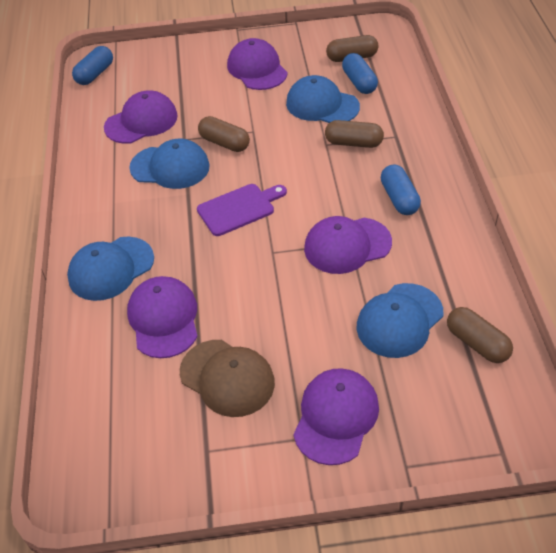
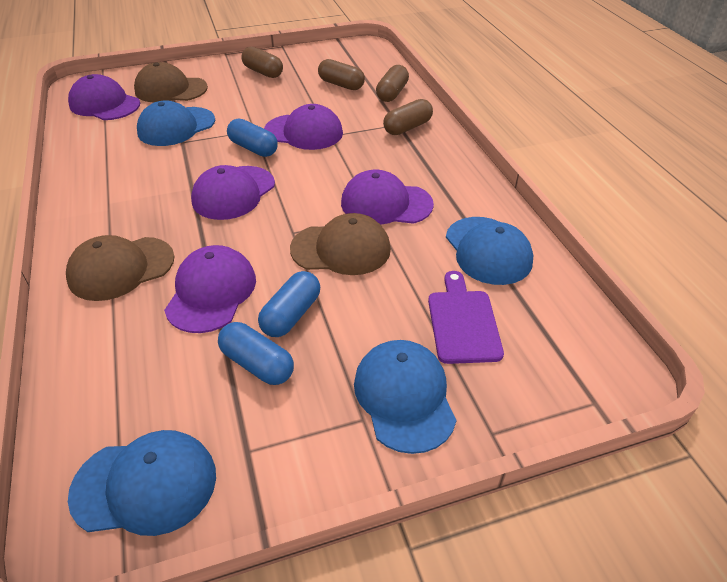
brown cap: 1 -> 3

